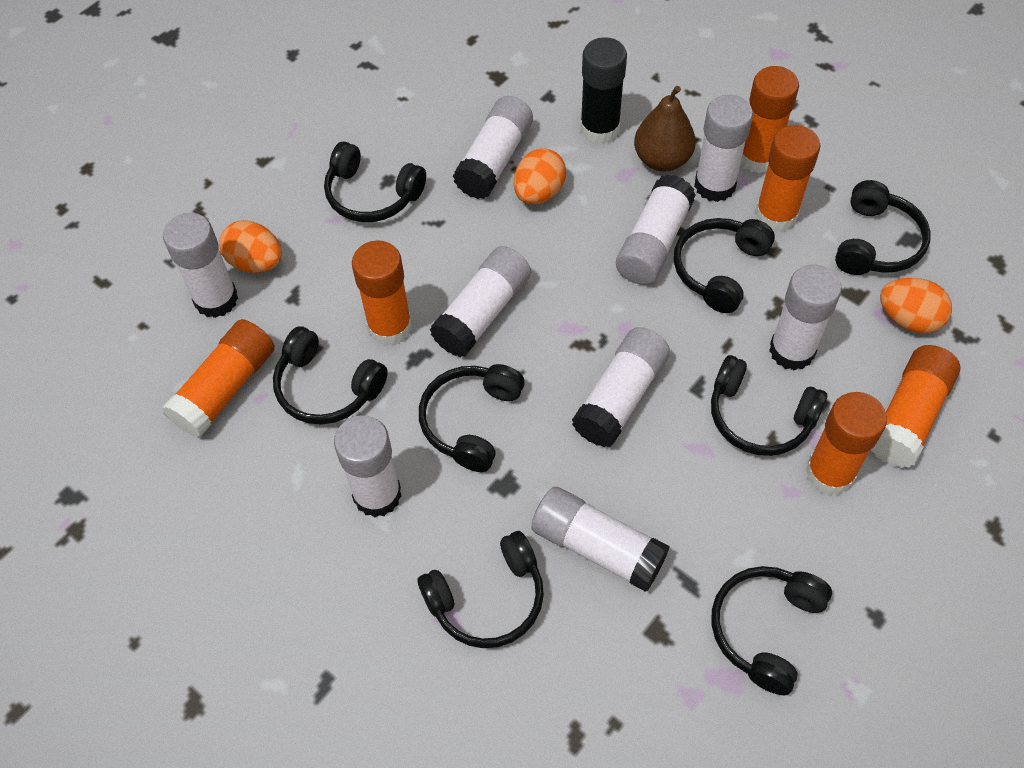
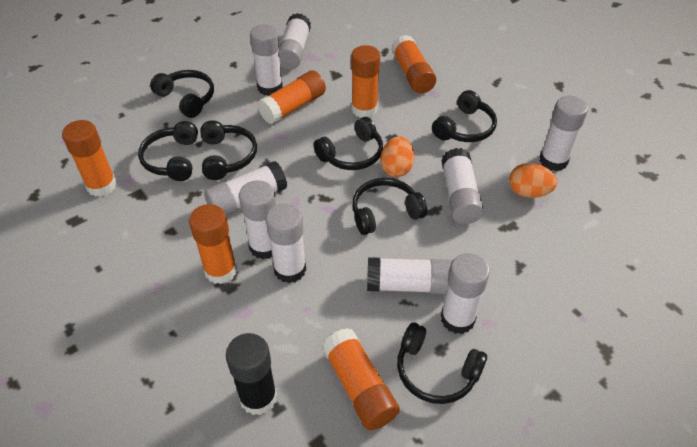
black headphones: 8 -> 7
brown pear: 1 -> 0
orange egg: 3 -> 2

